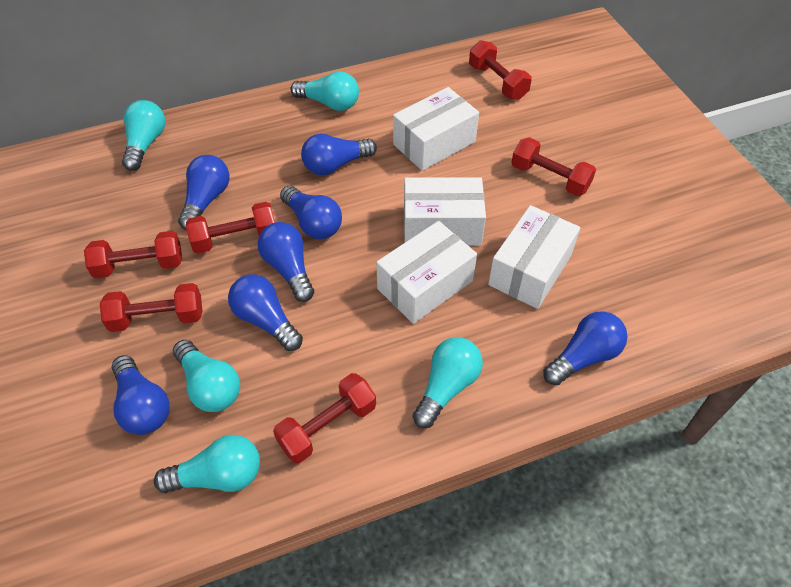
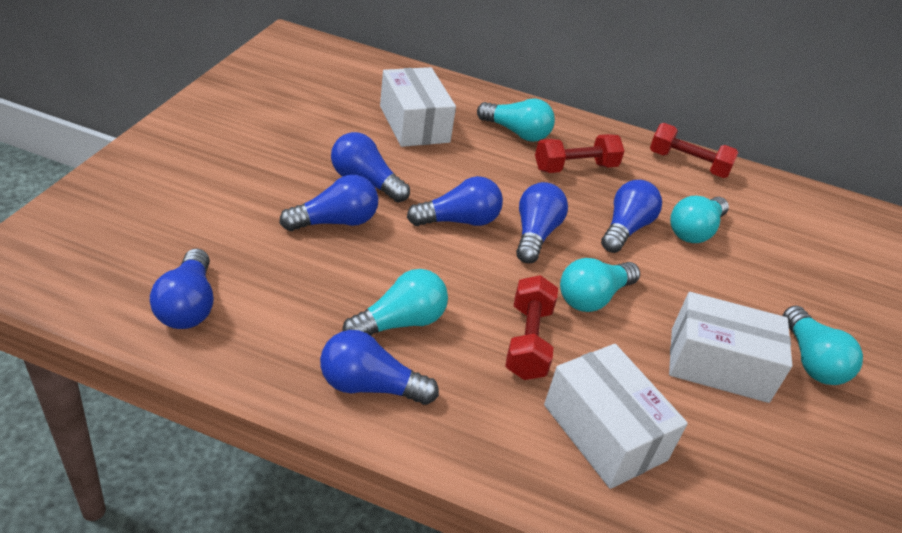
red dumbbell: 6 -> 3
white box: 4 -> 3

